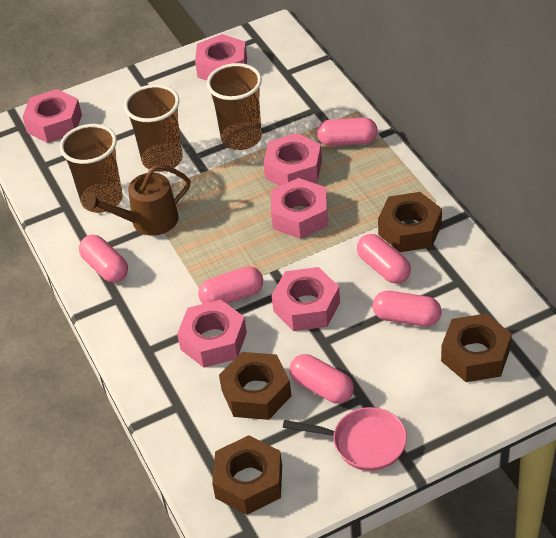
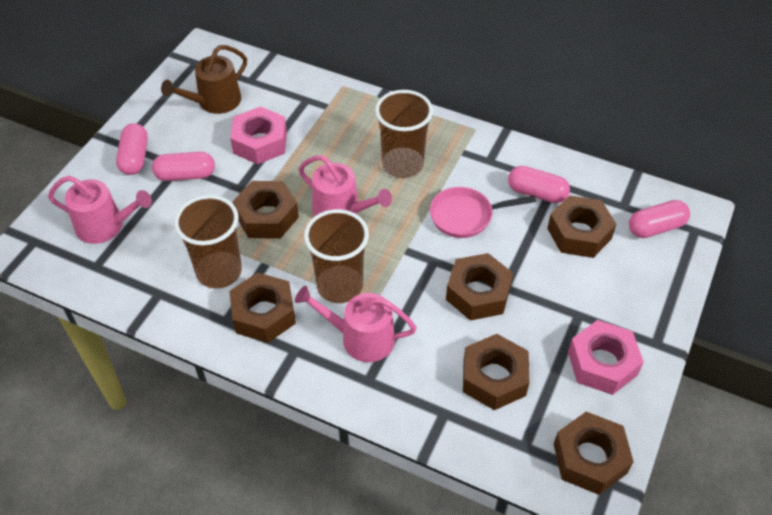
brown nut: 4 -> 6
pink capsule: 6 -> 4
pink nut: 6 -> 2
pink watering can: 0 -> 3

